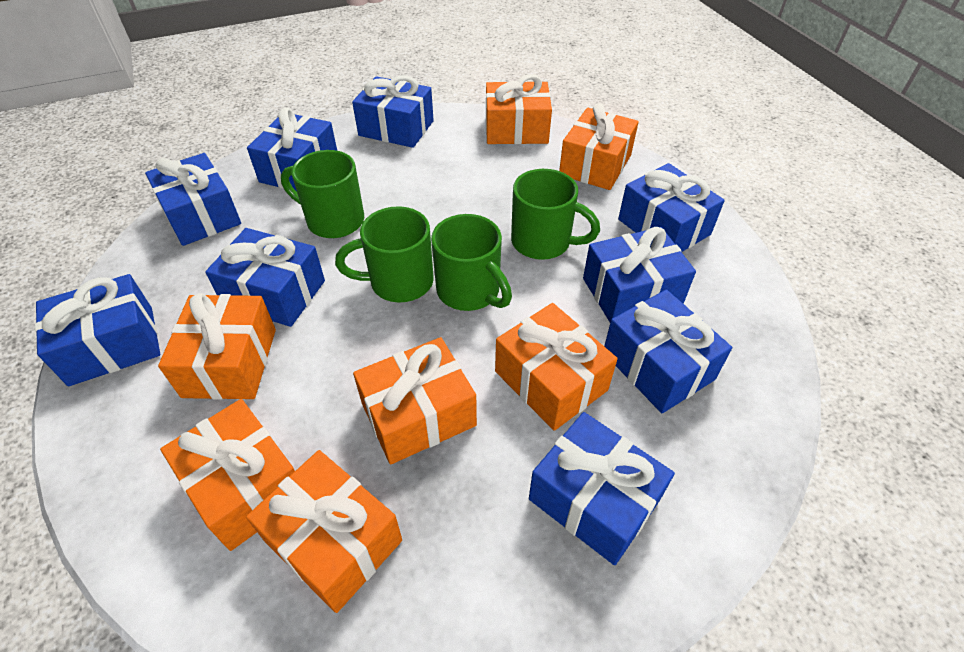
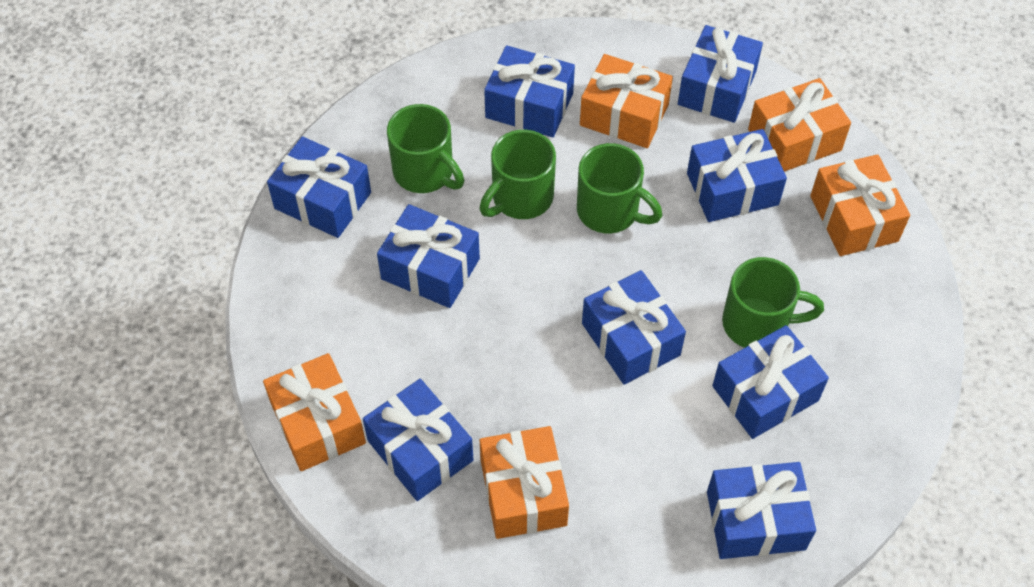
orange gift: 7 -> 5

